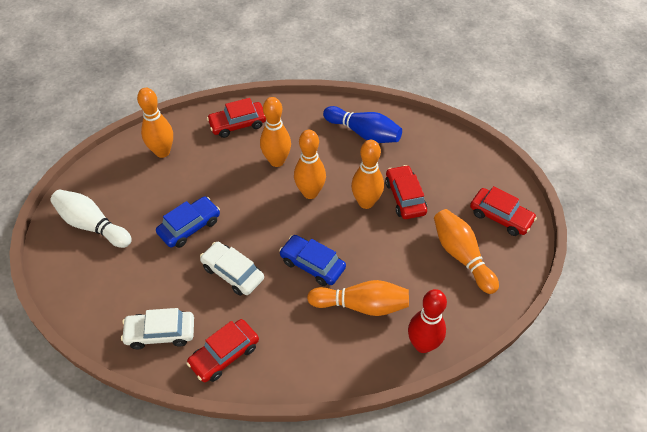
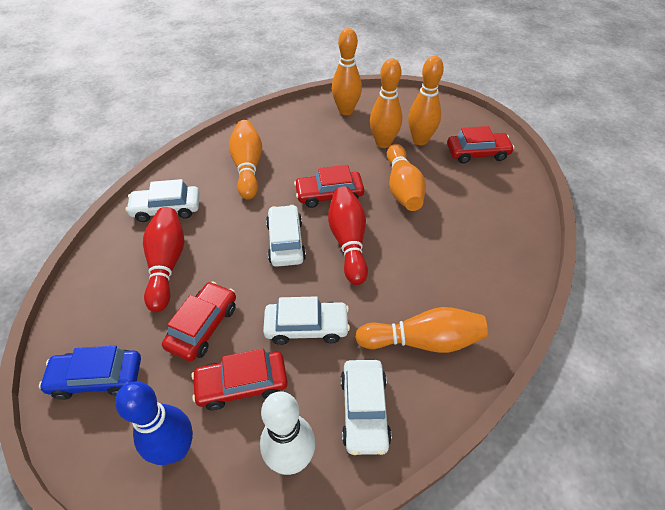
blue car: 2 -> 1
red bowling pin: 1 -> 2
white car: 2 -> 4

